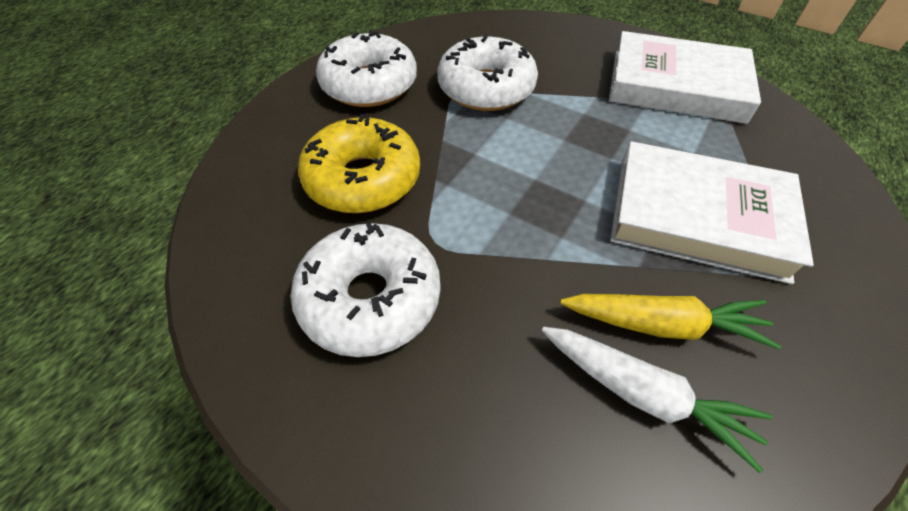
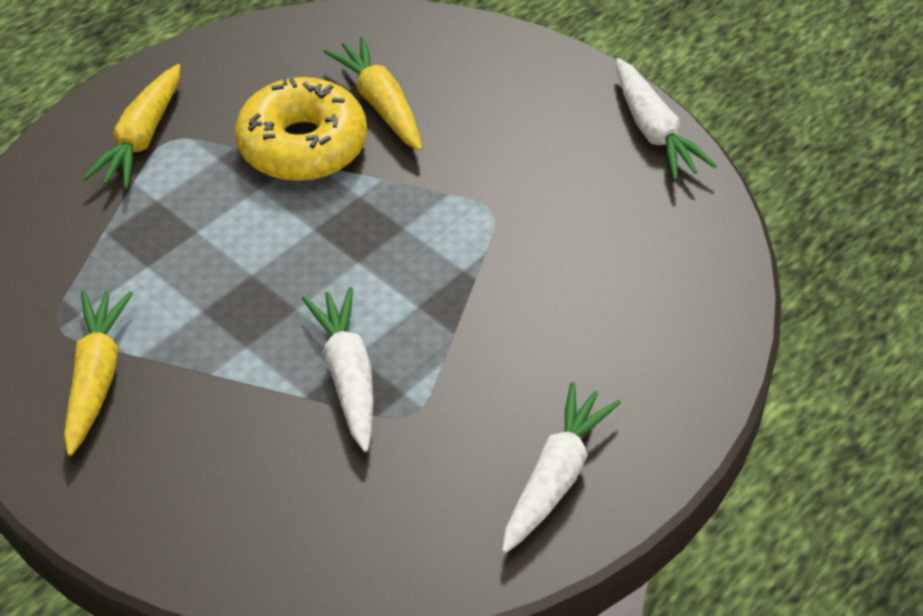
white book: 2 -> 0
white carrot: 1 -> 3
white donut: 3 -> 0
yellow carrot: 1 -> 3

